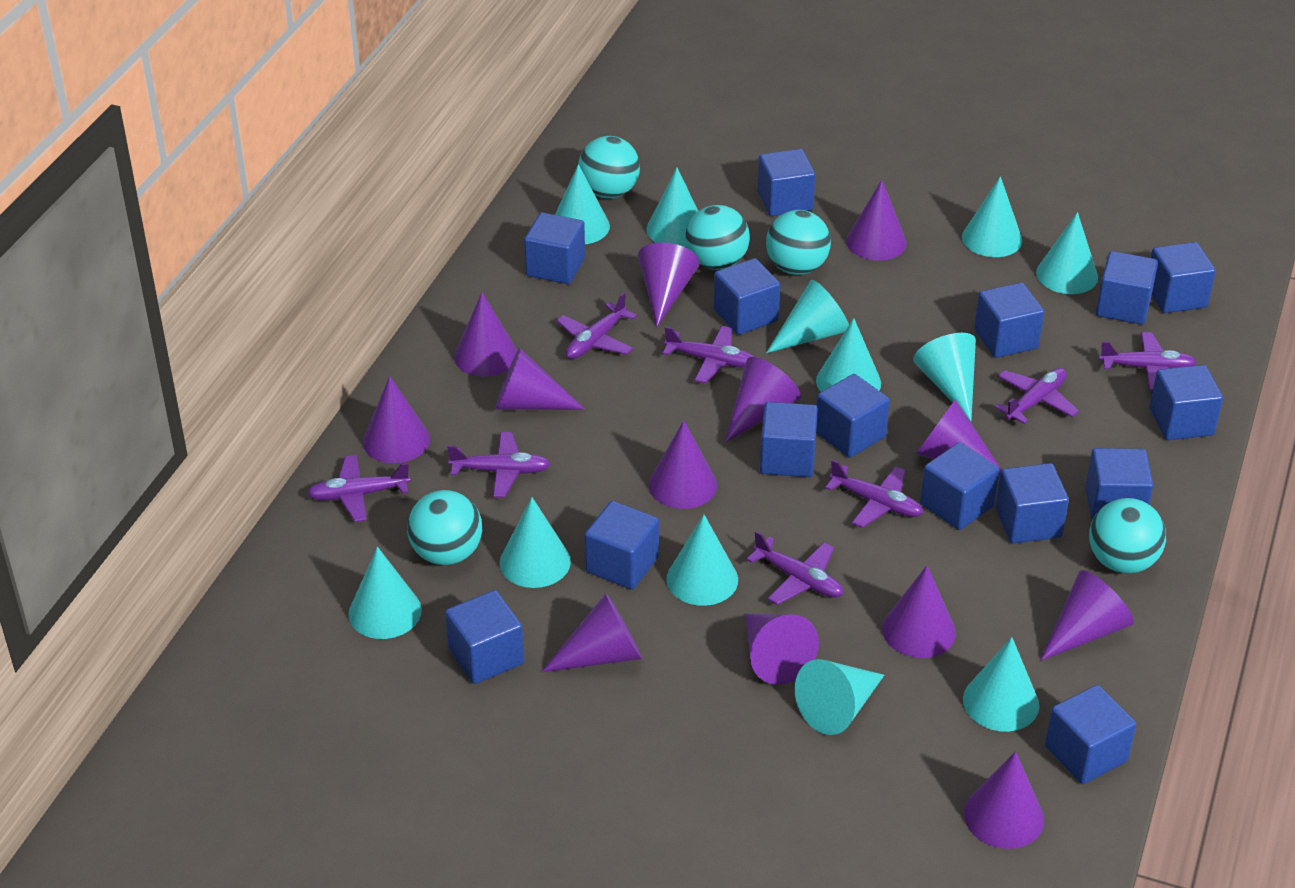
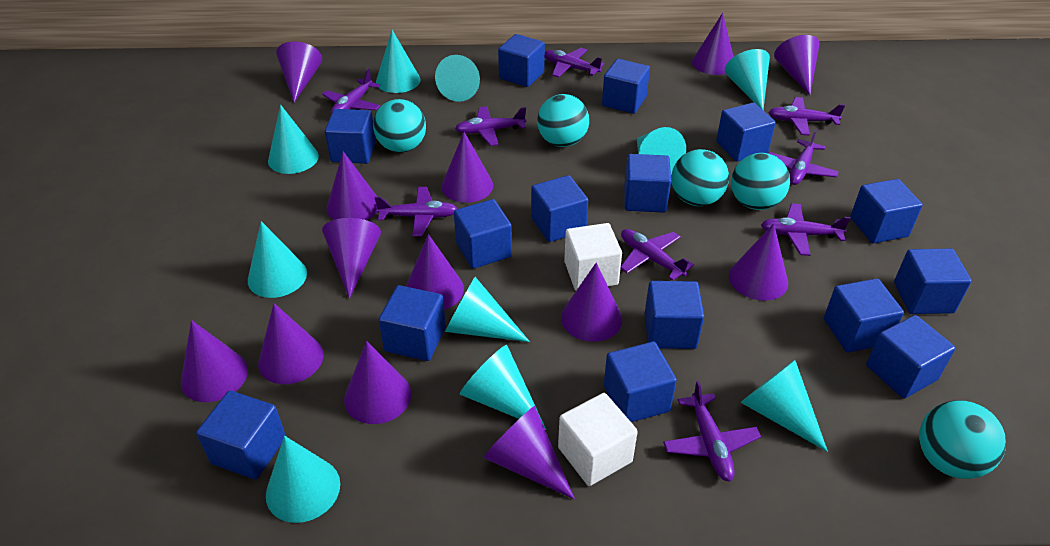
purple plane: 8 -> 9
turquoise cone: 12 -> 10
white cube: 0 -> 2

